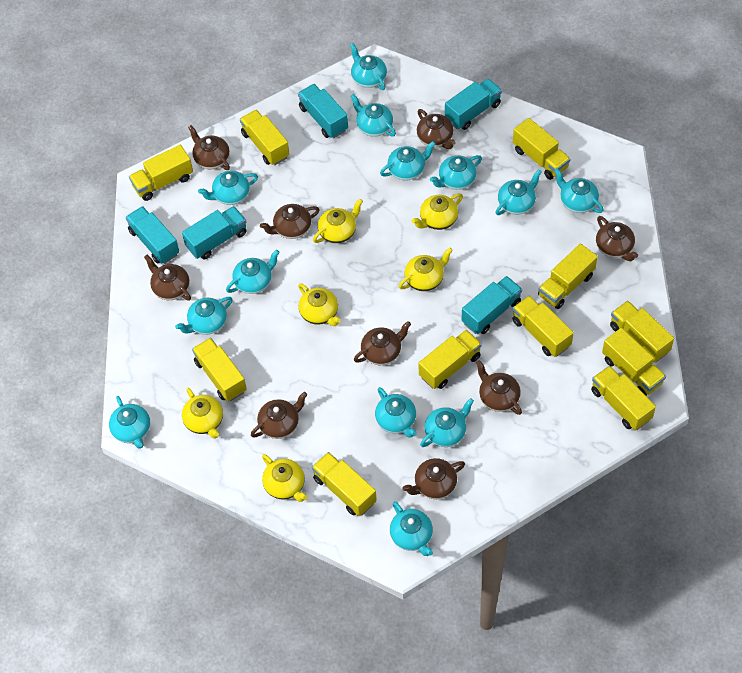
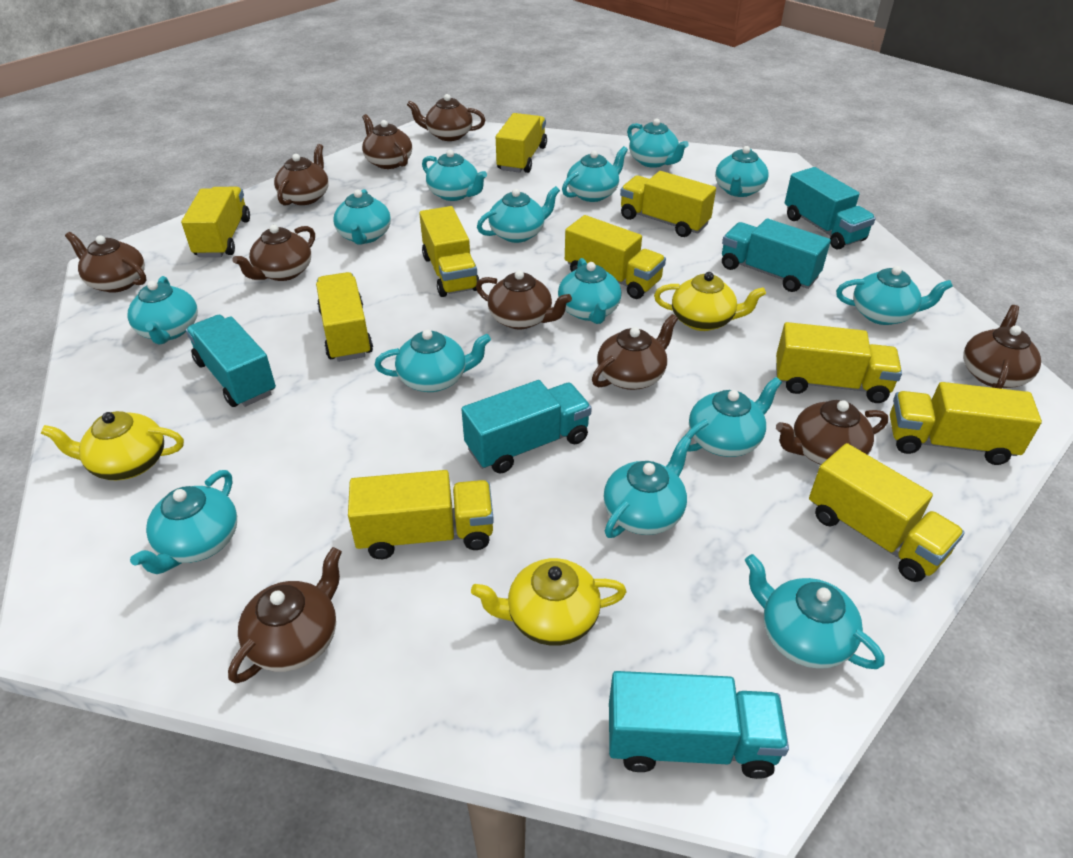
brown teapot: 9 -> 10
turquoise teapot: 13 -> 14
yellow teapot: 6 -> 3
yellow truck: 11 -> 10

